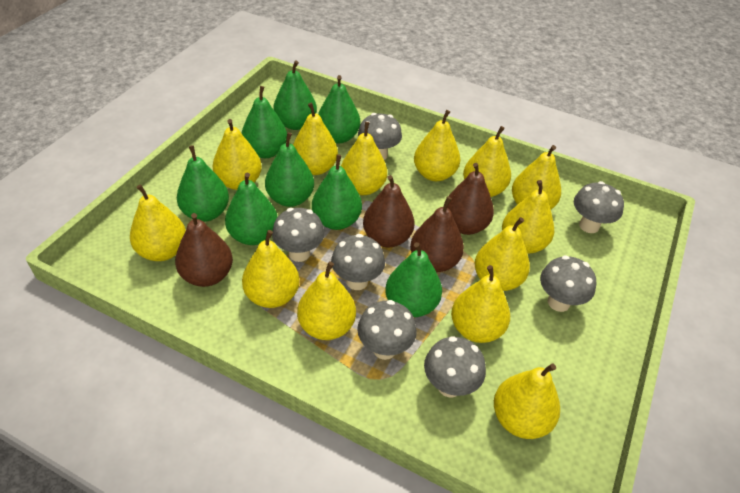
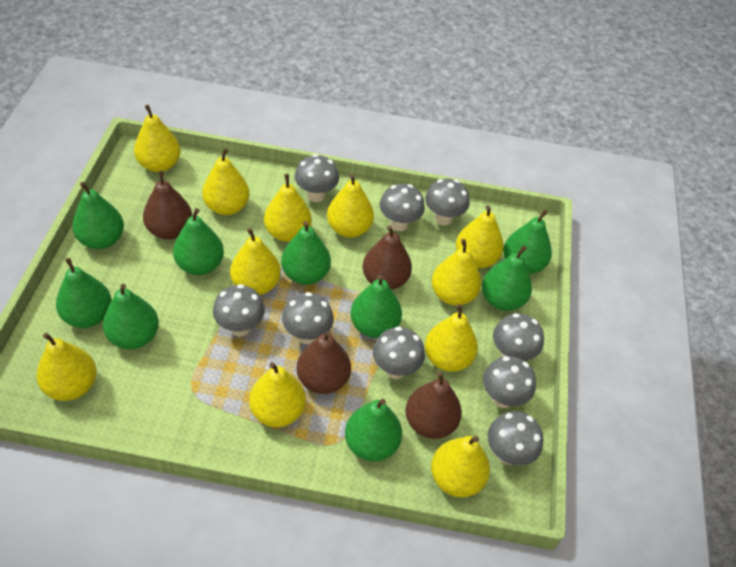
green pear: 8 -> 9
grey mushroom: 7 -> 9
yellow pear: 13 -> 11

